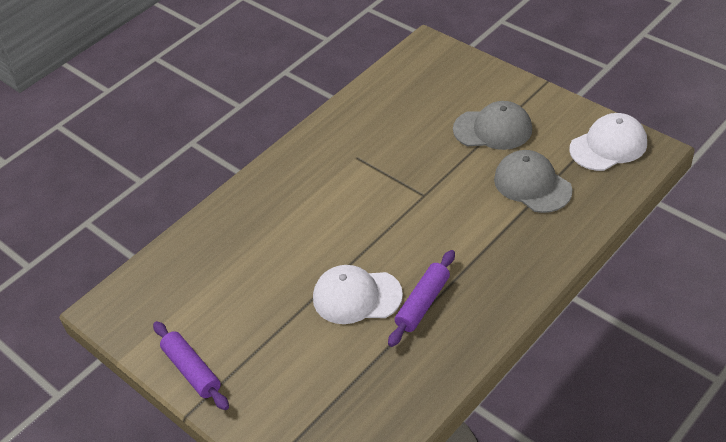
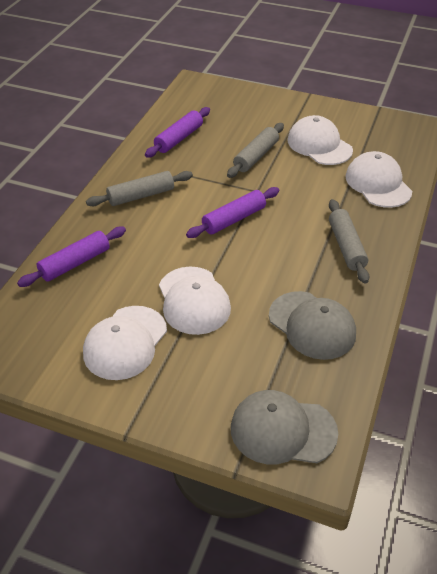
grey rolling pin: 0 -> 3
purple rolling pin: 2 -> 3
white cap: 2 -> 4

